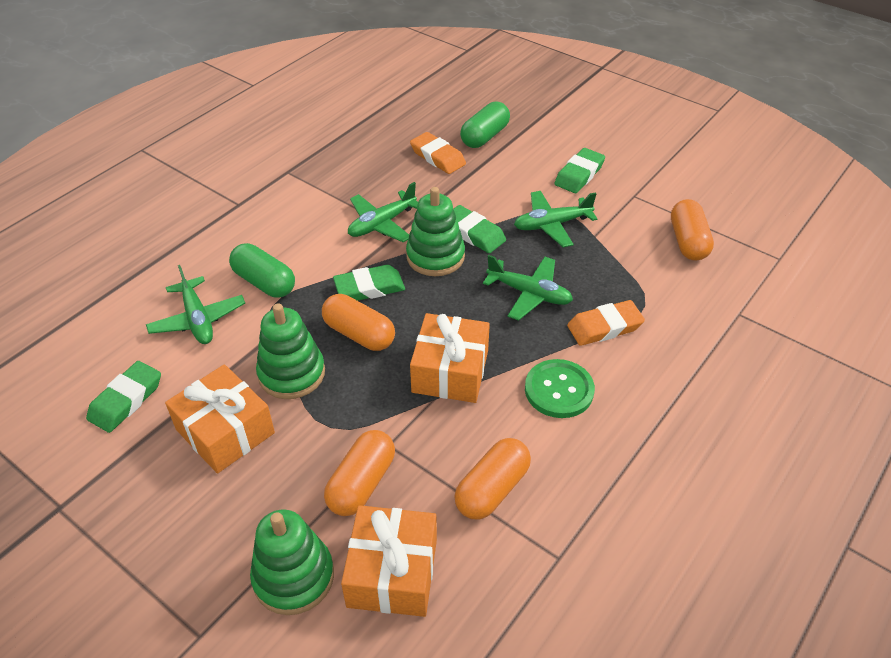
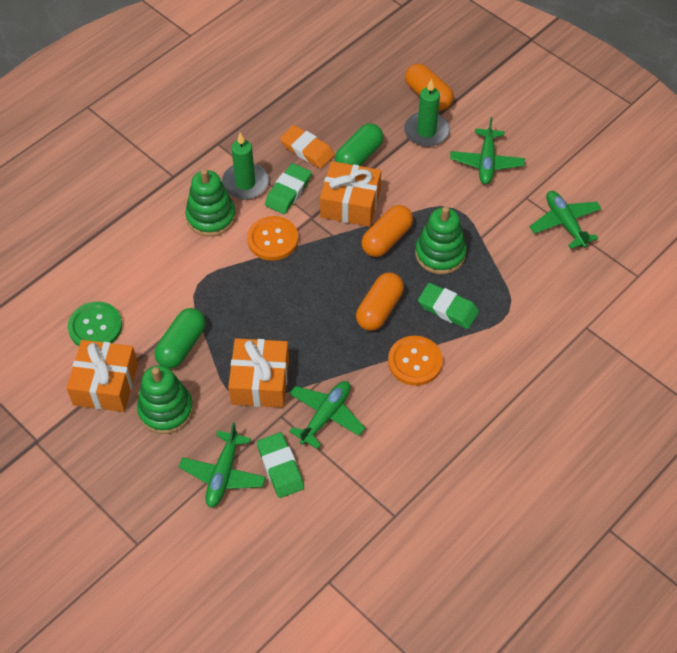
green candle: 0 -> 2
green eraser: 4 -> 3
orange button: 0 -> 2
orange capsule: 4 -> 3
orange eraser: 2 -> 1

